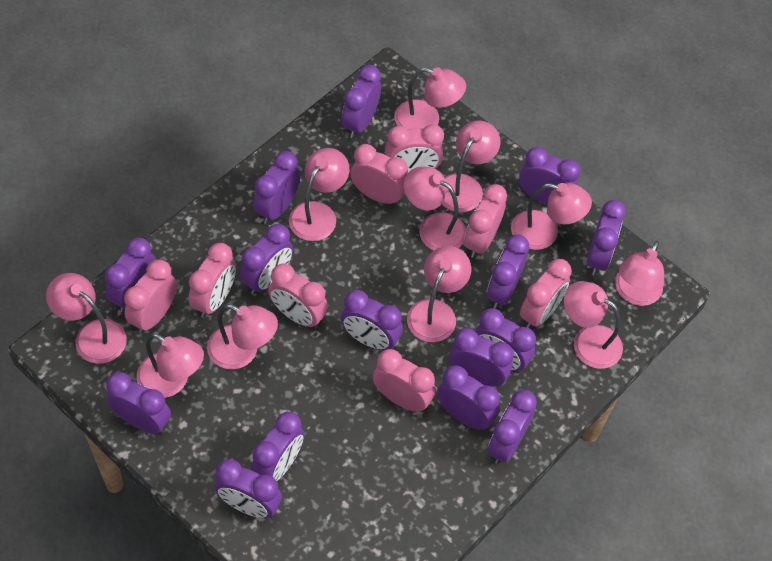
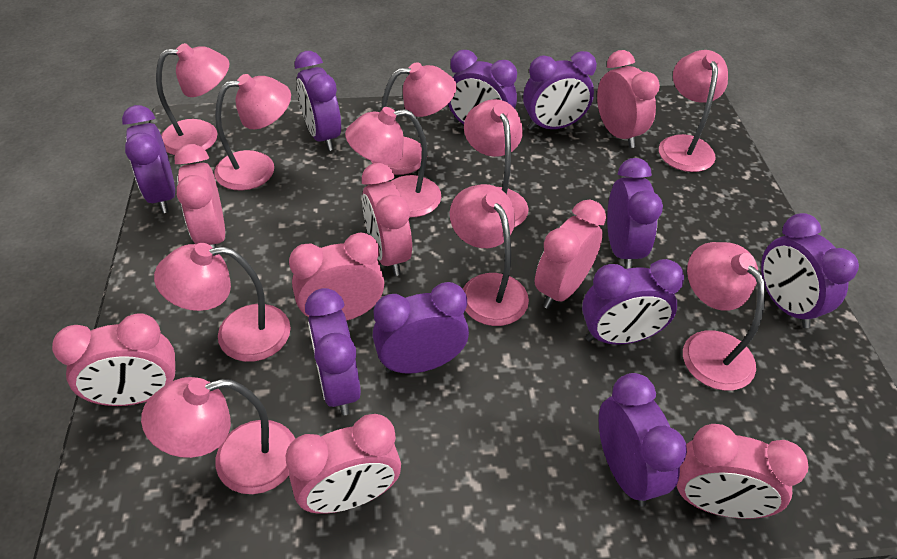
pink lamp: 11 -> 10
purple clock: 15 -> 10

